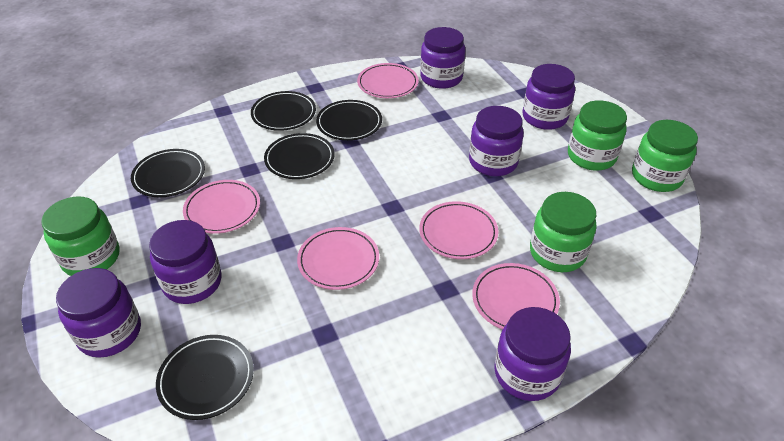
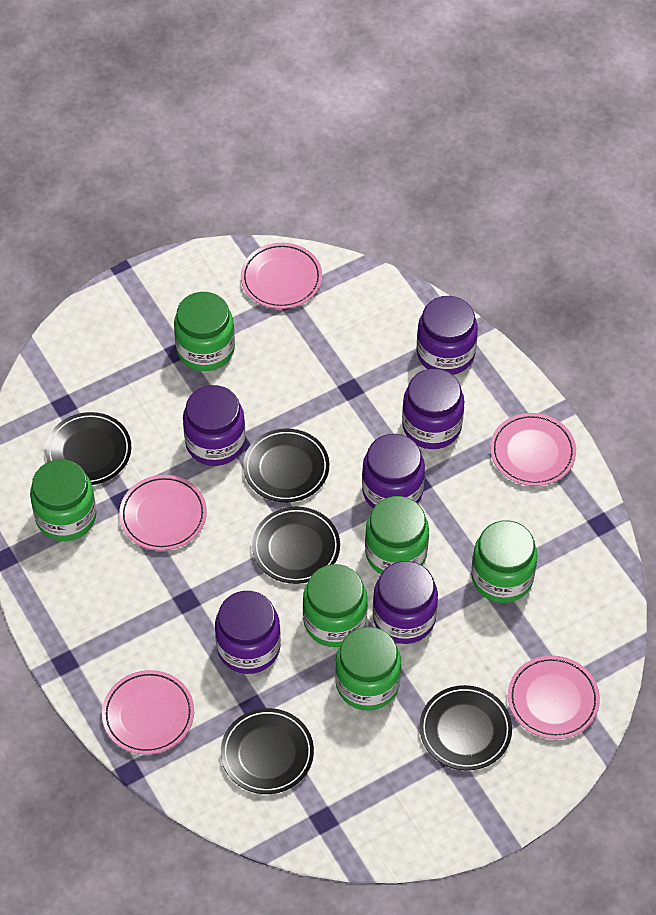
green jar: 4 -> 6

